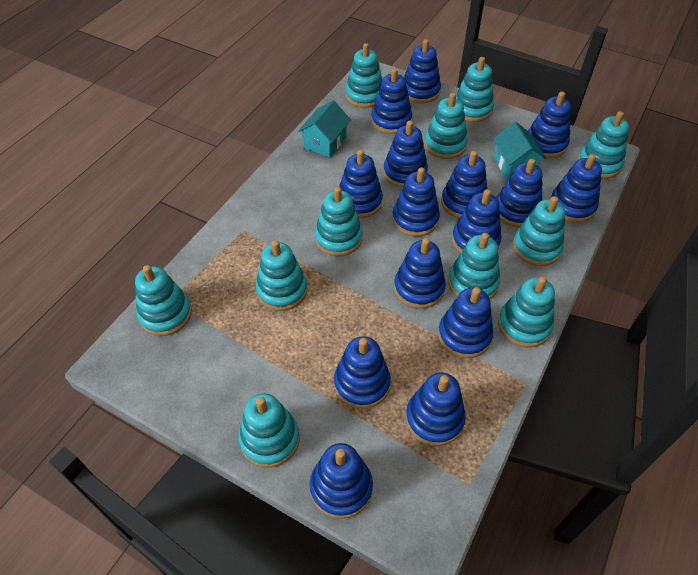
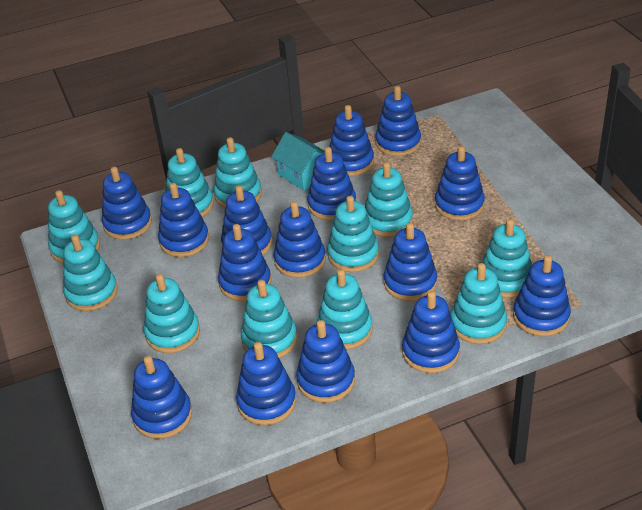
turquoise house: 2 -> 1

